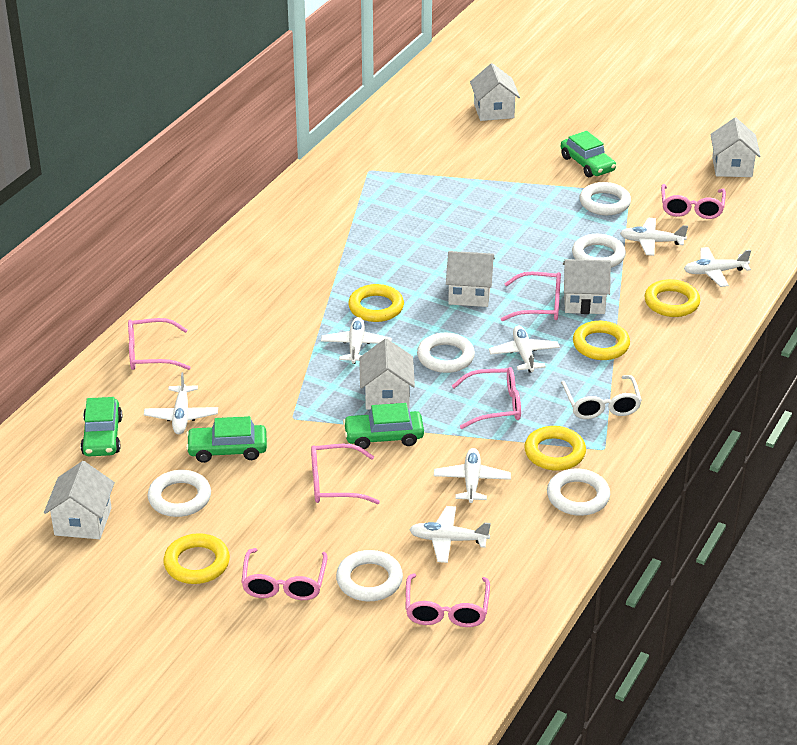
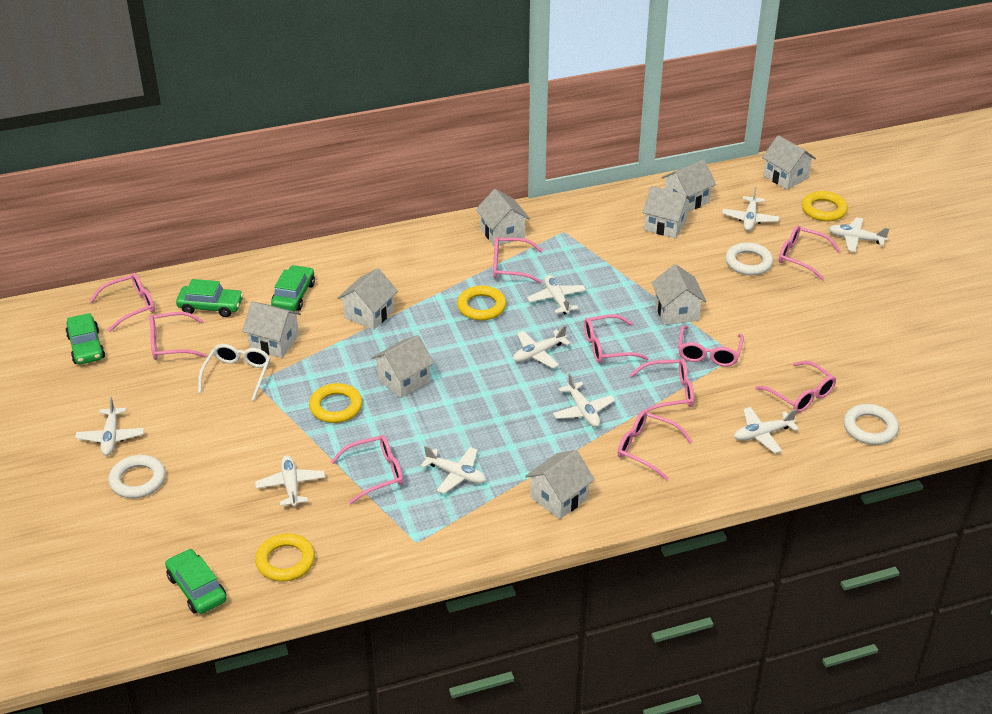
pink glasses: 7 -> 10
white house: 6 -> 9
white plane: 7 -> 9
white ring: 6 -> 3
yellow ring: 5 -> 4

